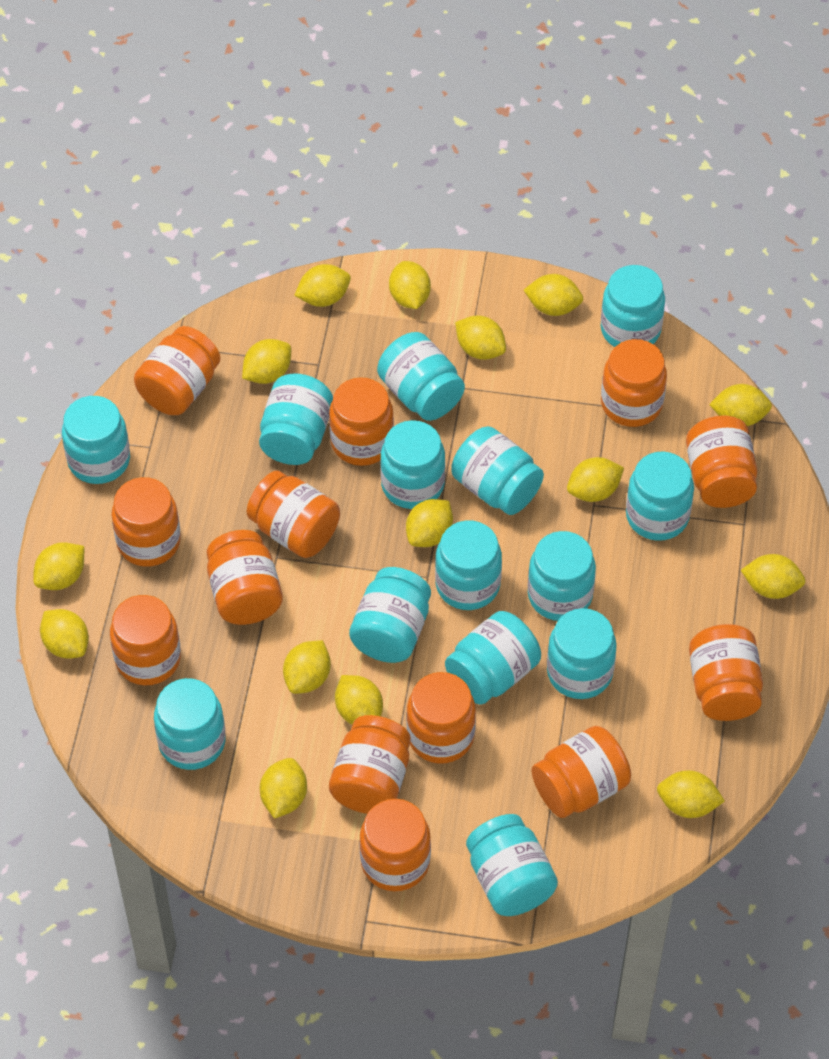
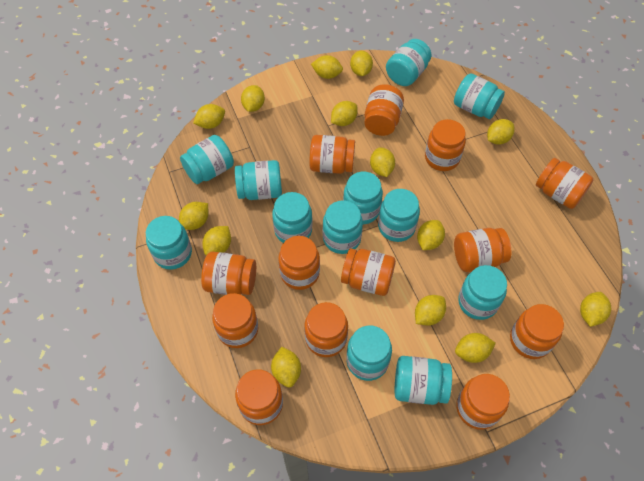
turquoise jar: 14 -> 12
yellow lemon: 15 -> 14

